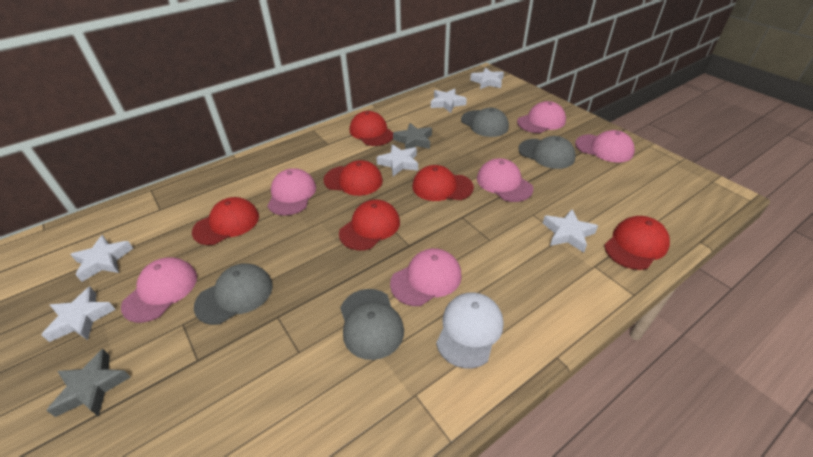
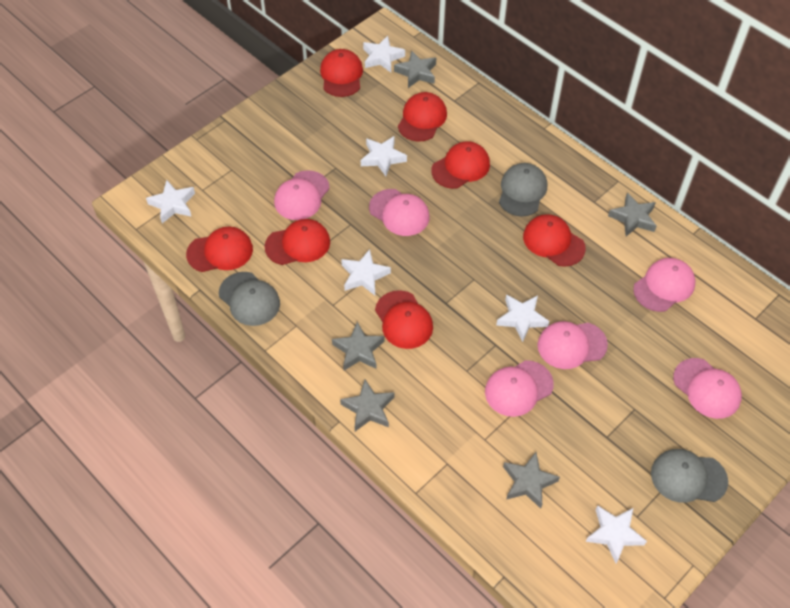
grey cap: 4 -> 3
grey star: 2 -> 5
red cap: 6 -> 7
white cap: 1 -> 0

